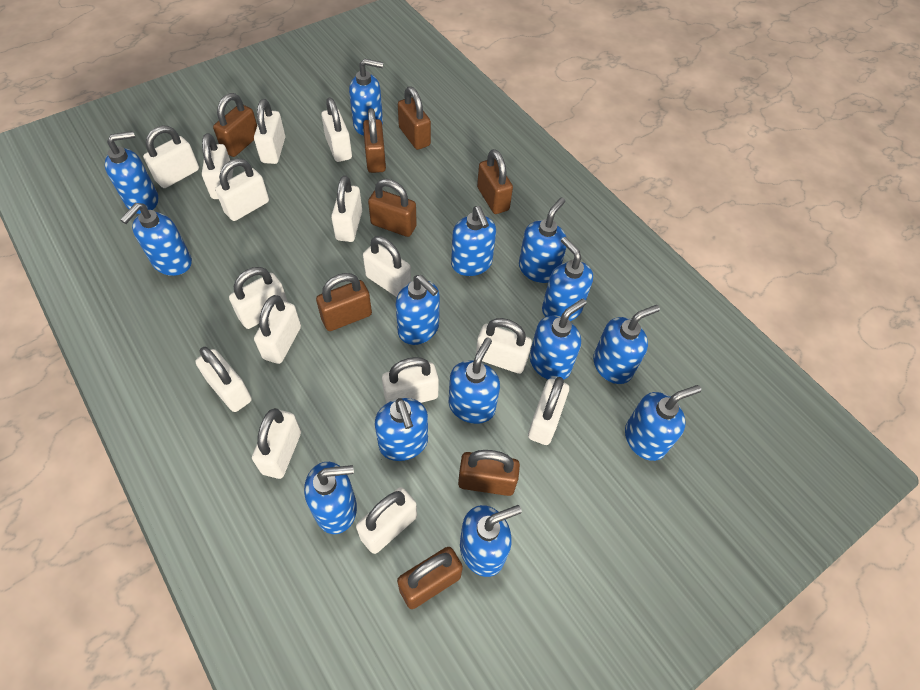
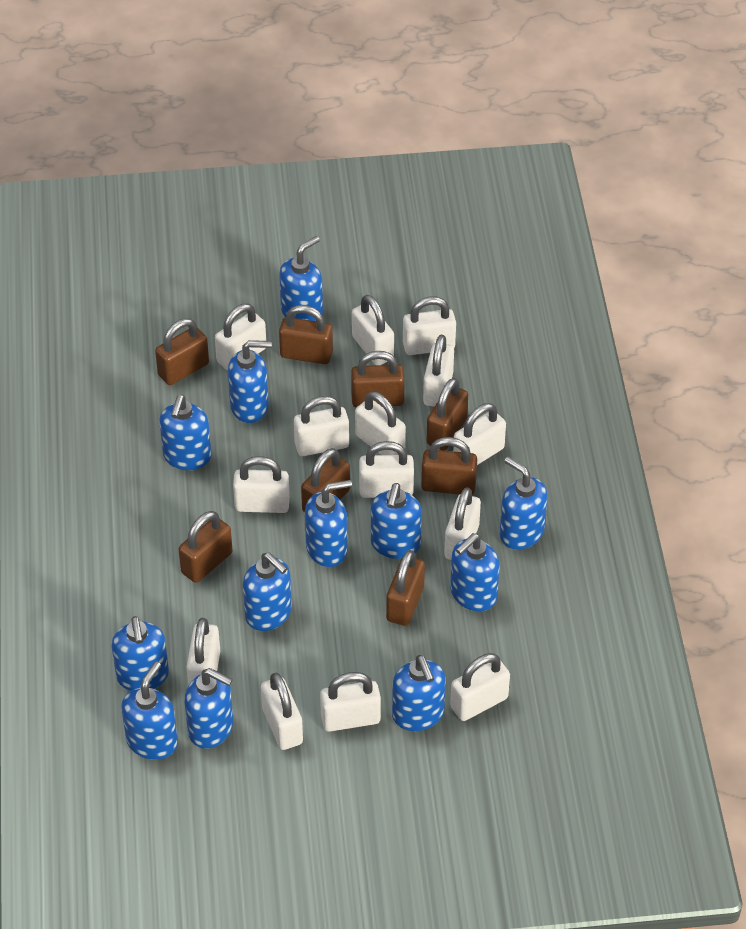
blue soap dispenser: 14 -> 12
white padlock: 15 -> 14

